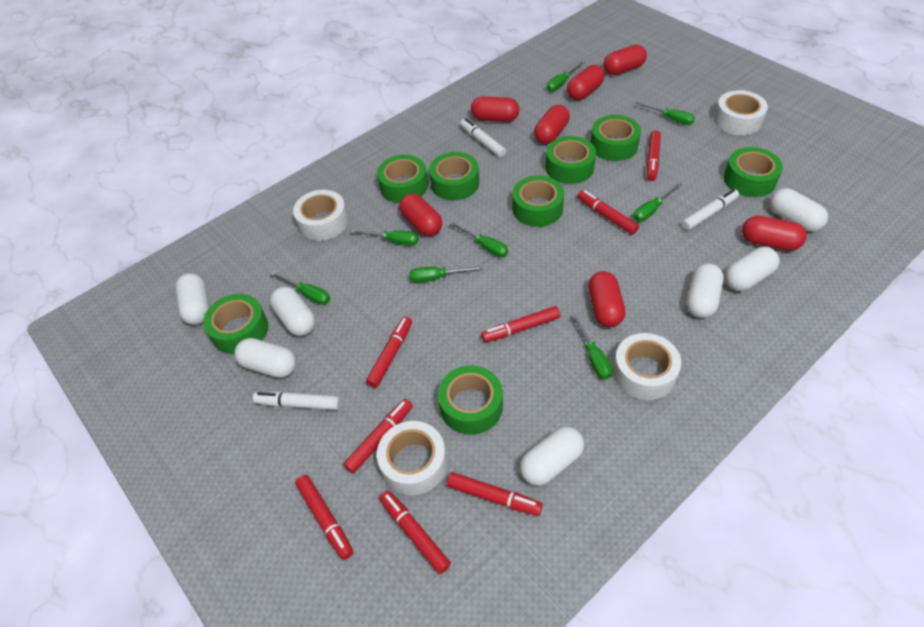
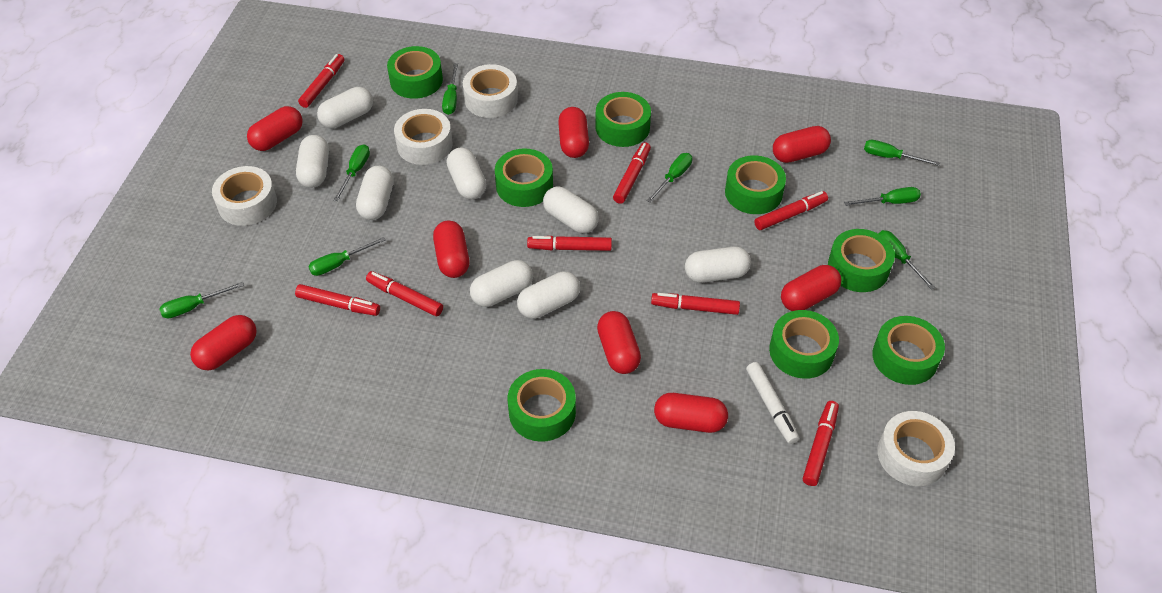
red capsule: 7 -> 8
white capsule: 7 -> 8
white marker: 3 -> 1

